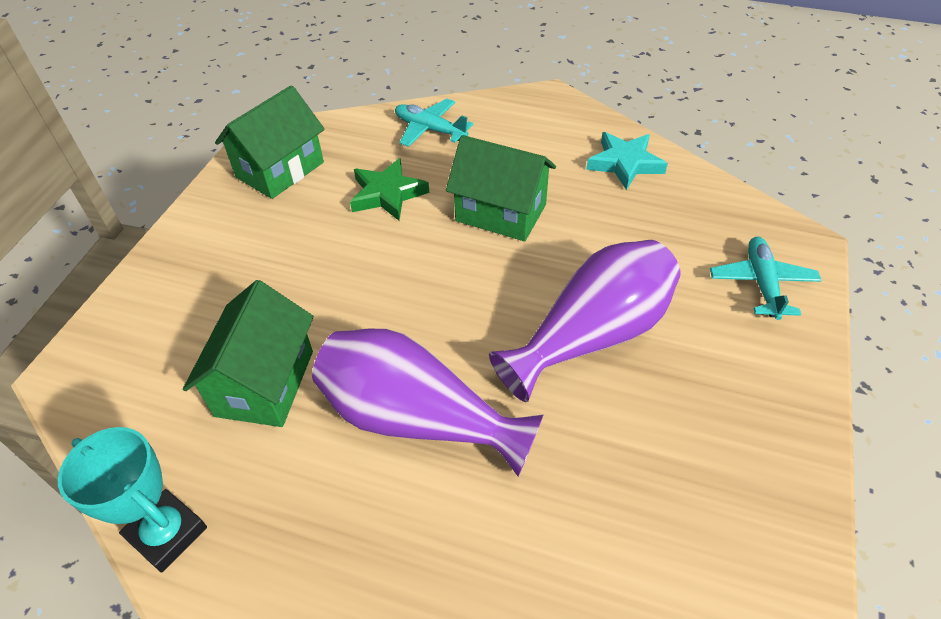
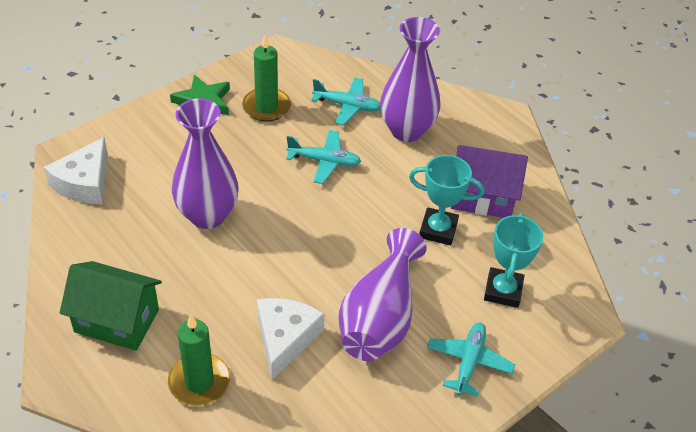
green candle: 0 -> 2
green house: 3 -> 1
purple house: 0 -> 1
purple vase: 2 -> 3
turquoise plane: 2 -> 3
turquoise star: 1 -> 0
turquoise trophy: 1 -> 2
white cheese: 0 -> 2

